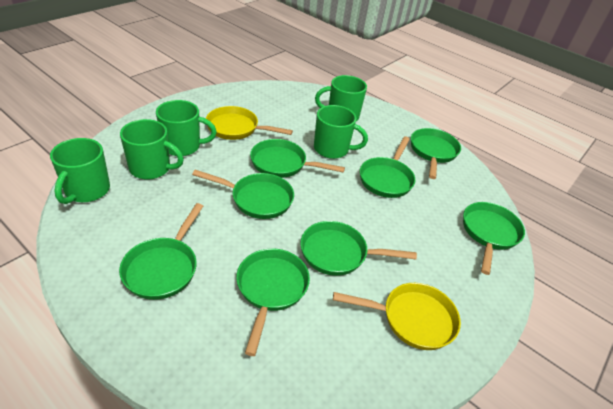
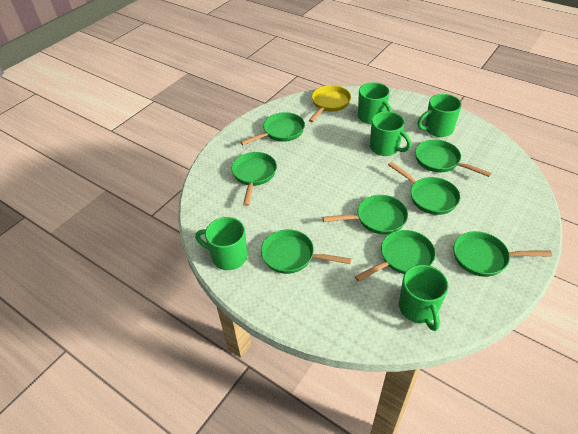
yellow pan: 2 -> 1

